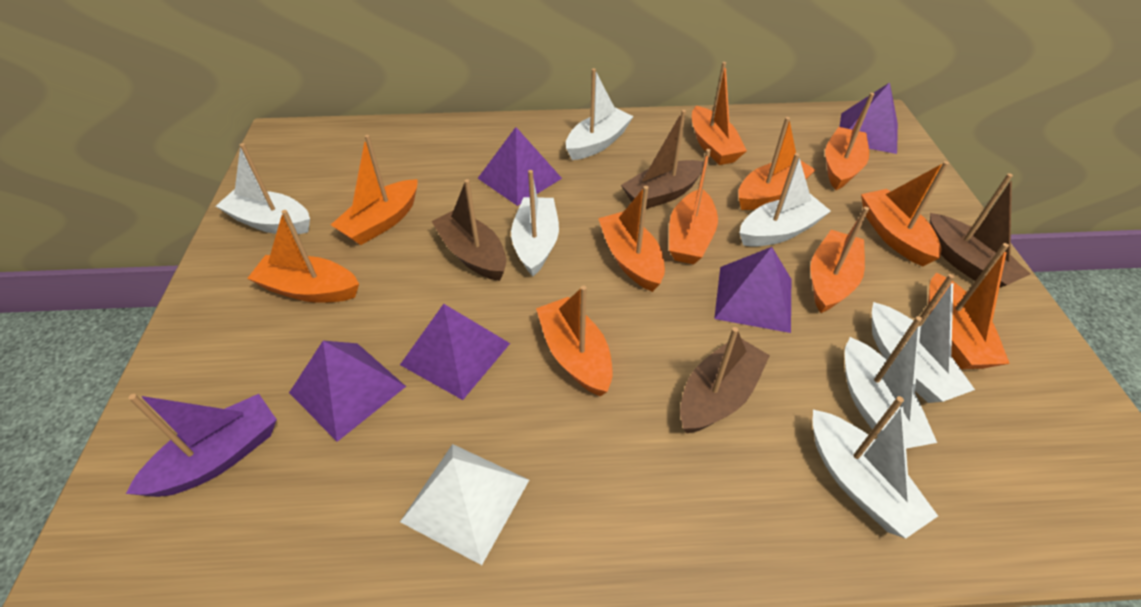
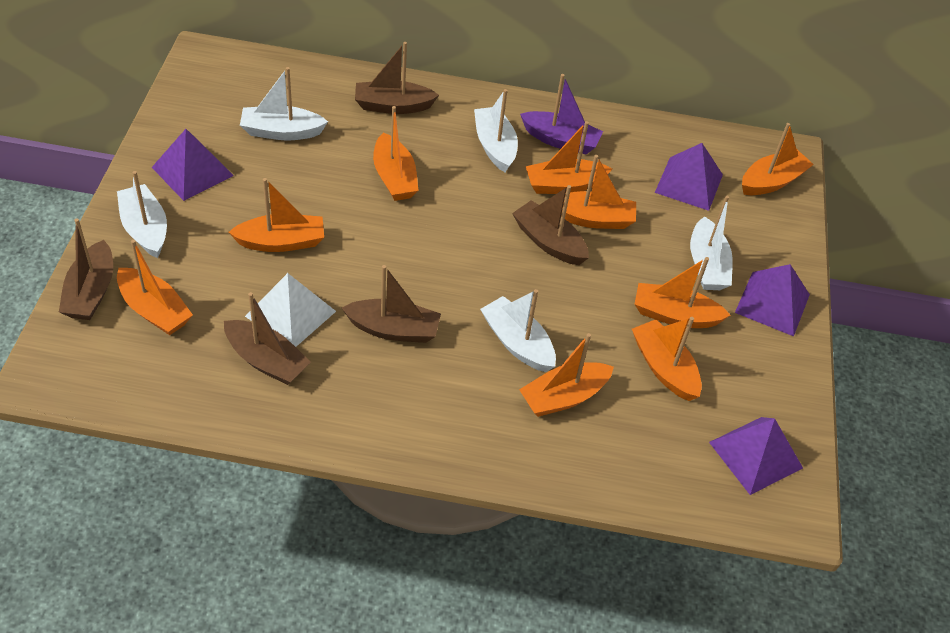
brown boat: 4 -> 5
orange boat: 11 -> 9
purple pyramid: 5 -> 4
white boat: 7 -> 5

